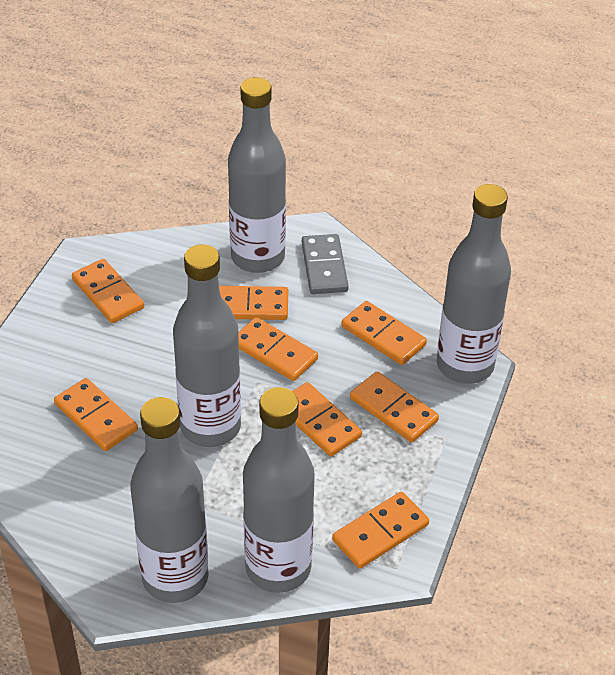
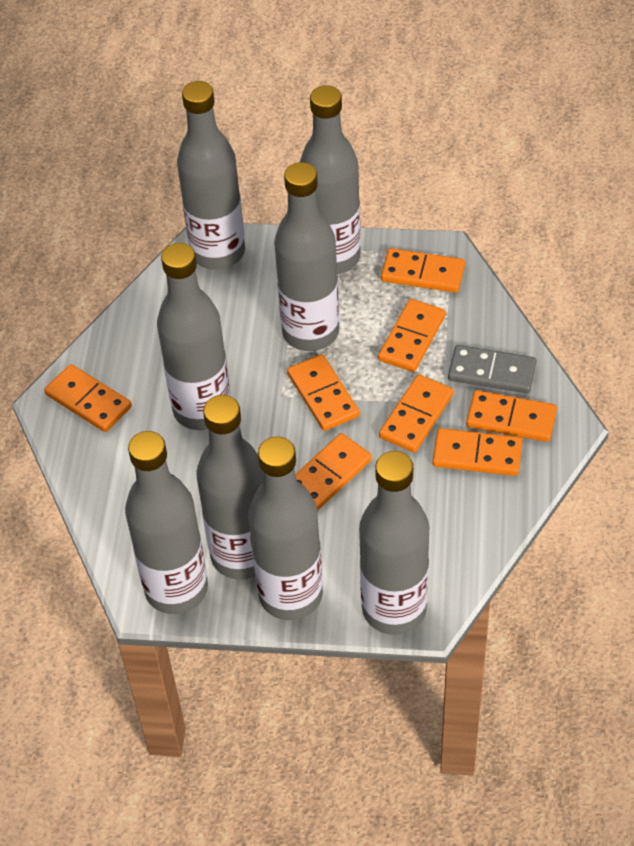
grey bottle: 5 -> 8

